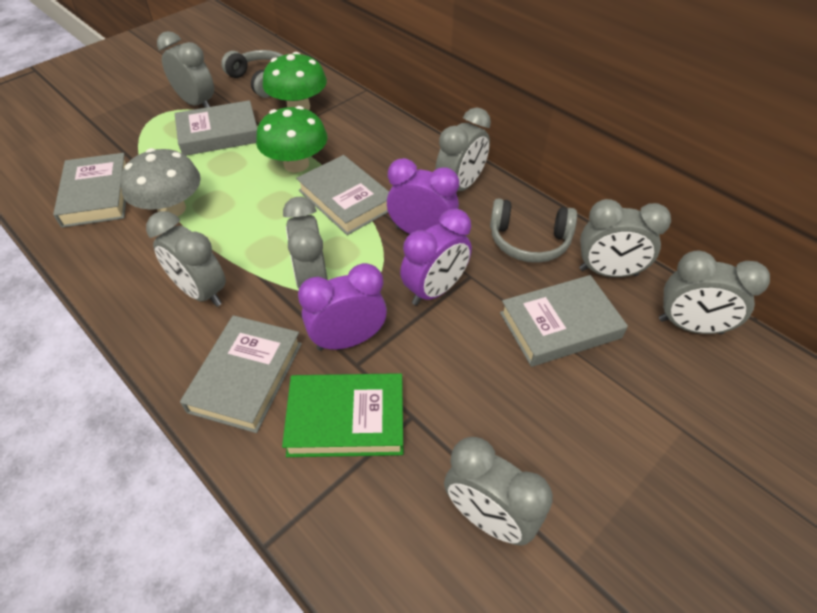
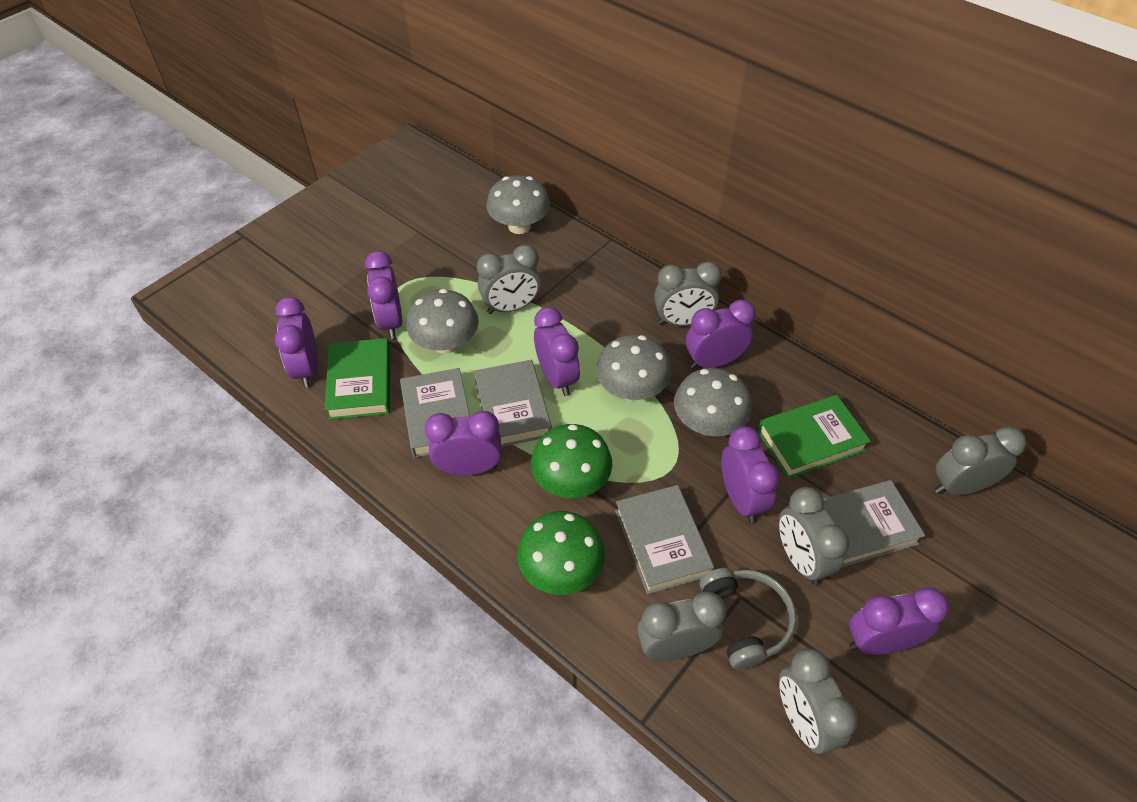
green book: 1 -> 2
grey book: 5 -> 4
grey clock: 7 -> 6
grey headphones: 2 -> 1
grey mushroom: 1 -> 4
purple clock: 3 -> 7

